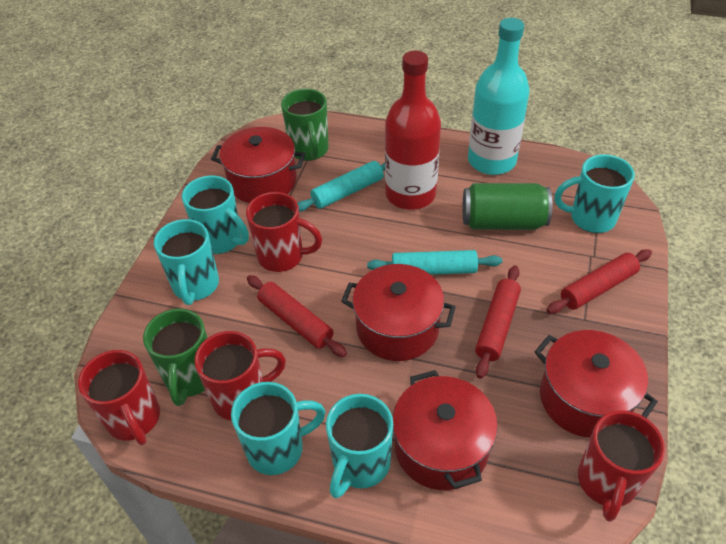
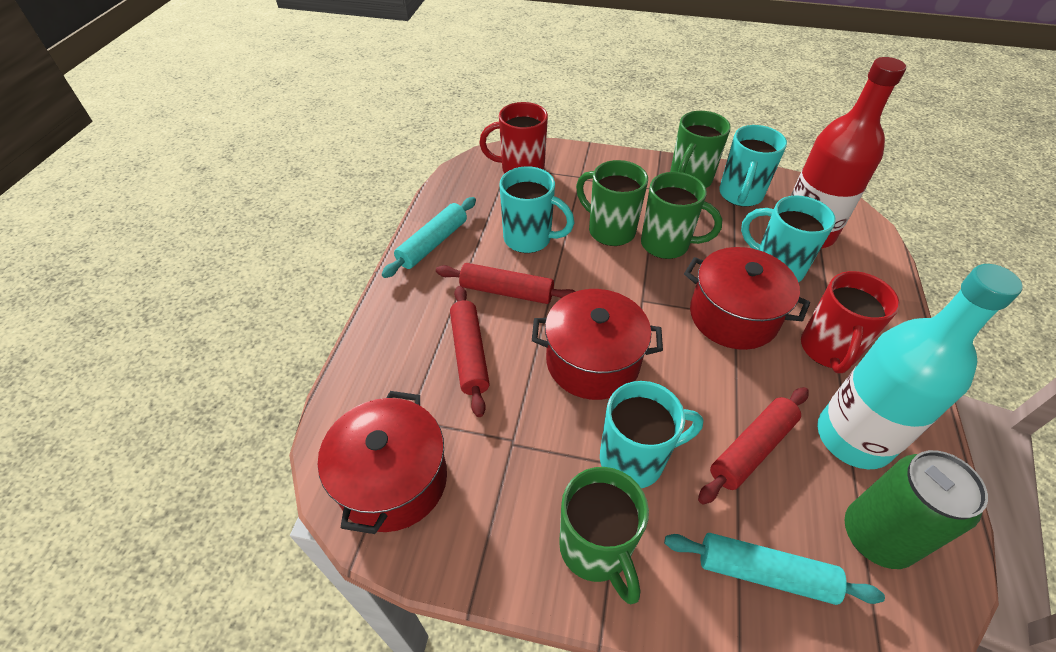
green mug: 2 -> 4
red mug: 4 -> 2
red pot: 4 -> 3
turquoise mug: 5 -> 4

